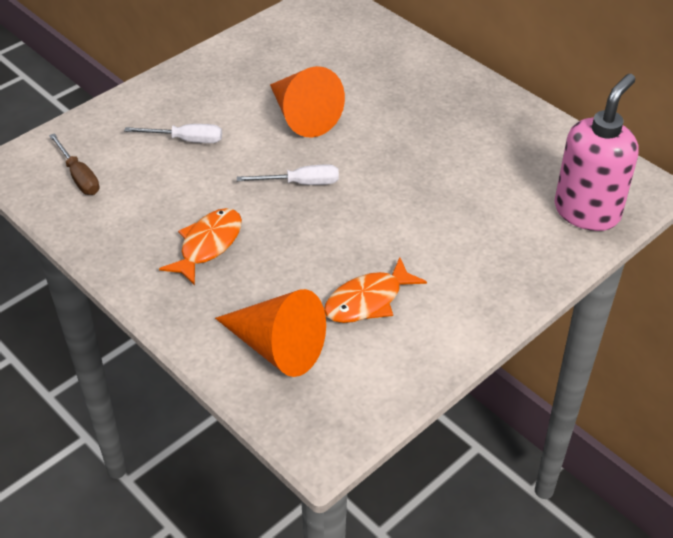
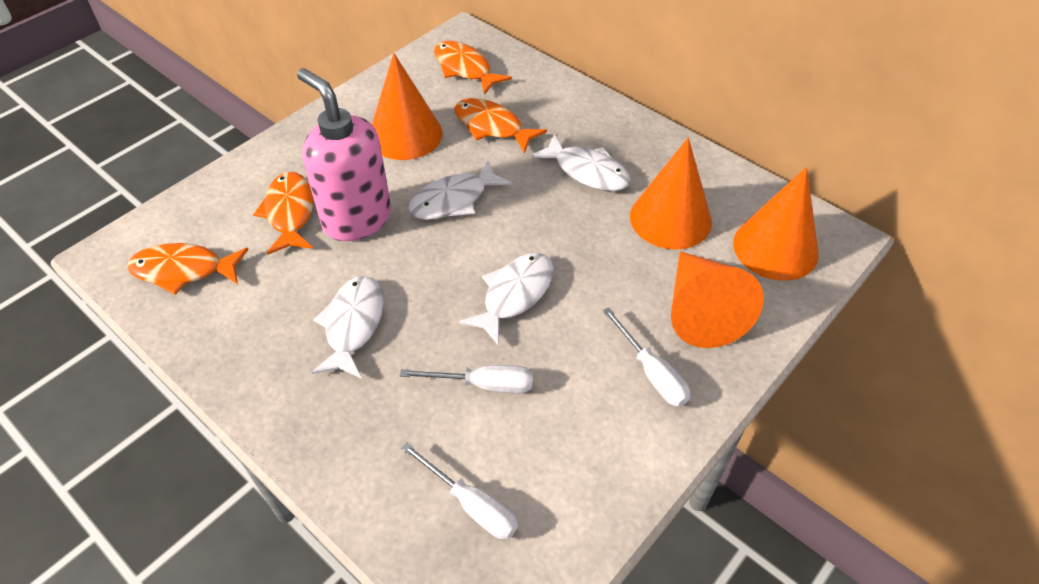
brown screwdriver: 1 -> 0
orange cone: 2 -> 4
orange fish: 2 -> 4
white fish: 0 -> 4
white screwdriver: 2 -> 3

